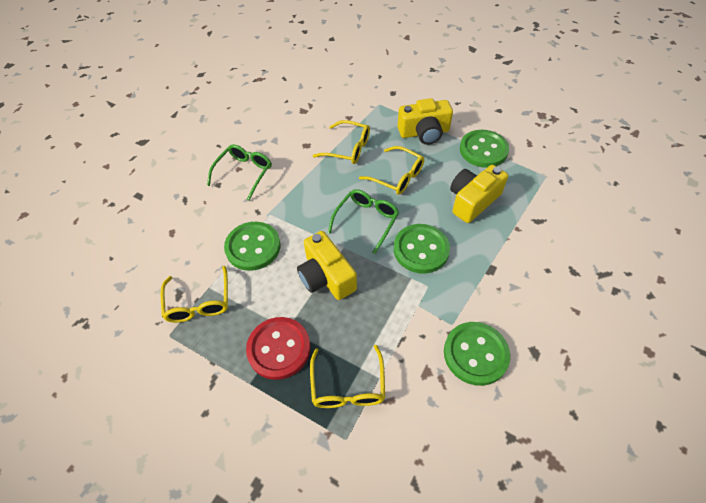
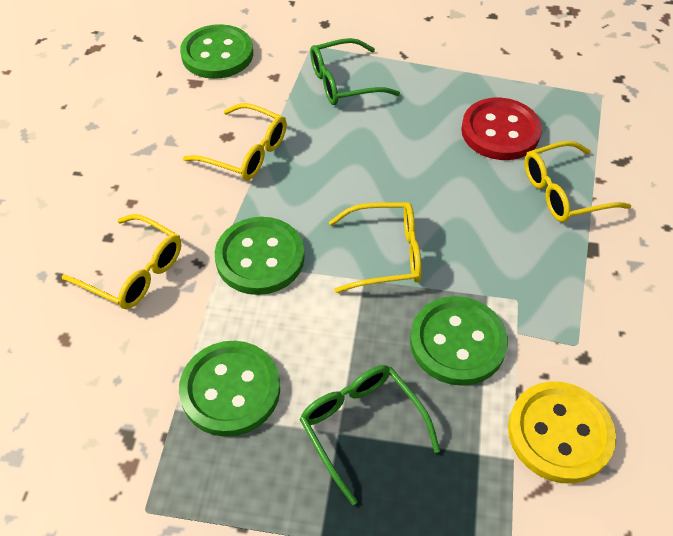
yellow button: 0 -> 1
yellow camera: 3 -> 0

